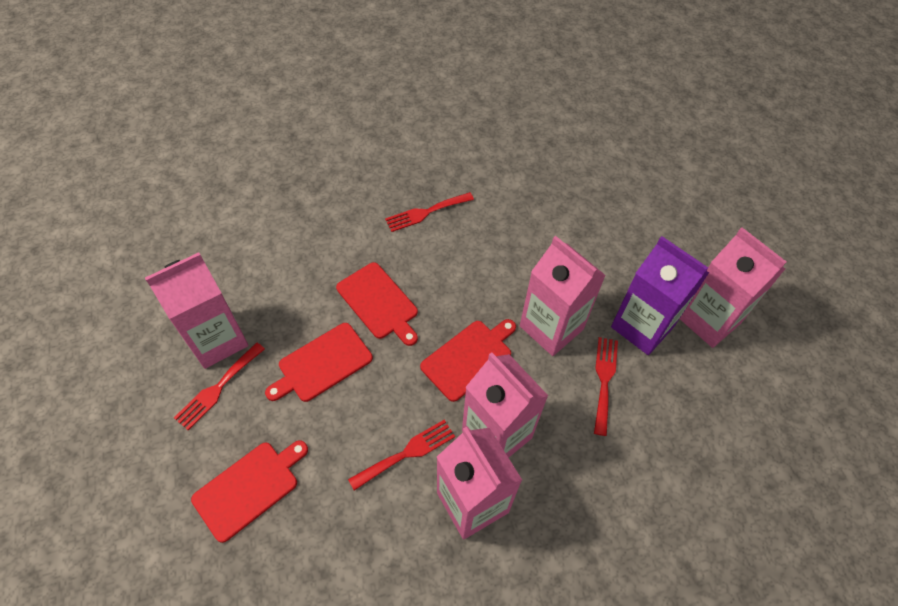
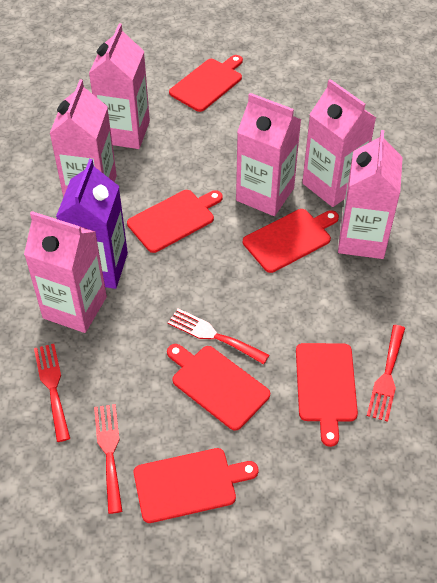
pink carton: 5 -> 6
red cutting board: 4 -> 6

